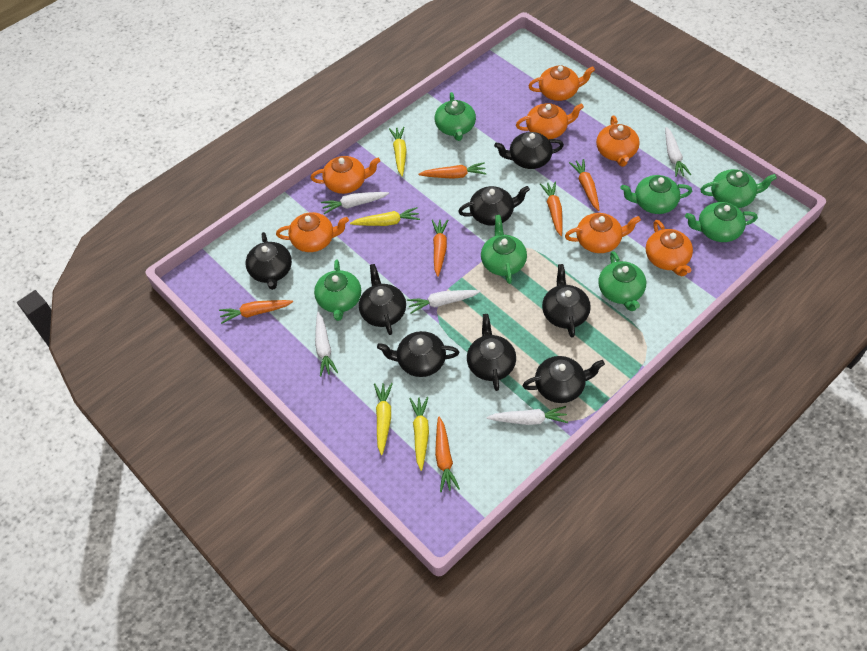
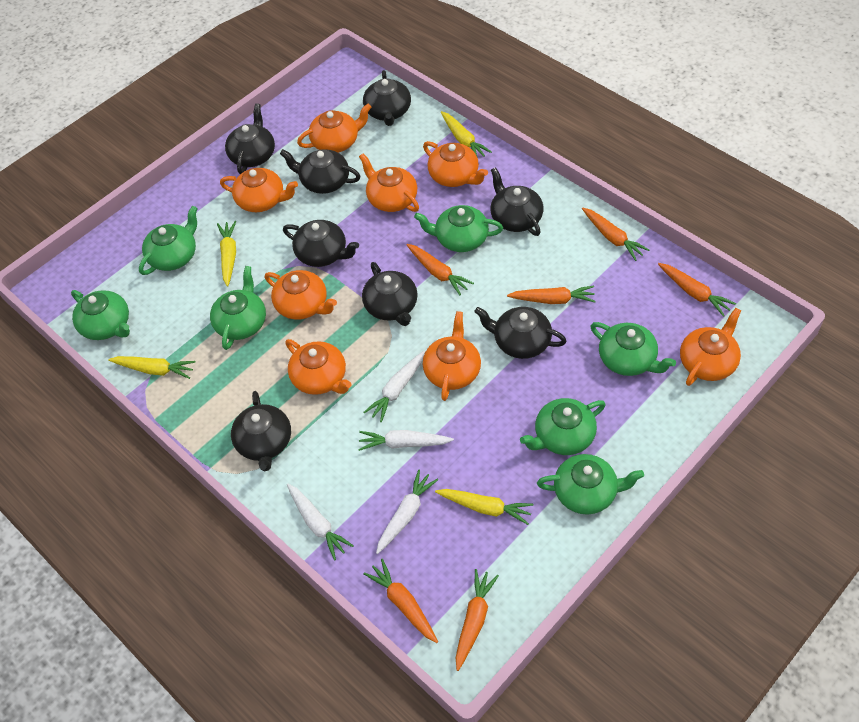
orange teapot: 7 -> 8
white carrot: 5 -> 4

